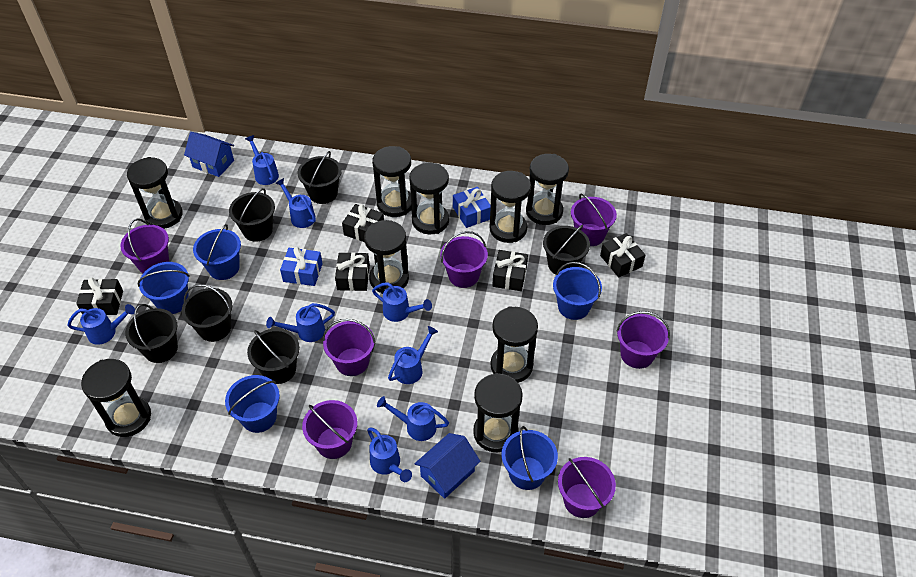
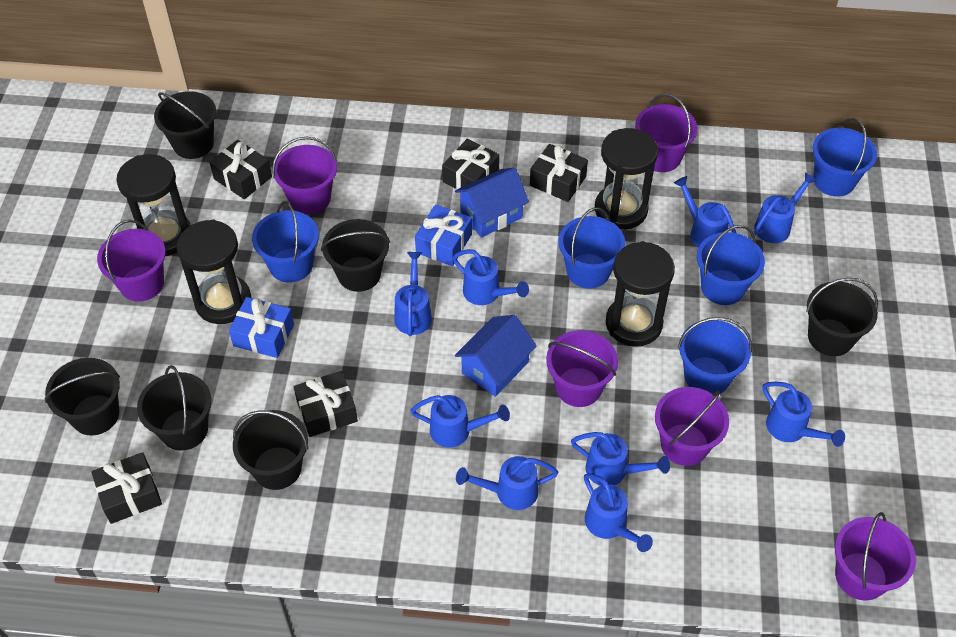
black hourglass: 9 -> 4
blue watering can: 8 -> 9
purple bucket: 7 -> 6

